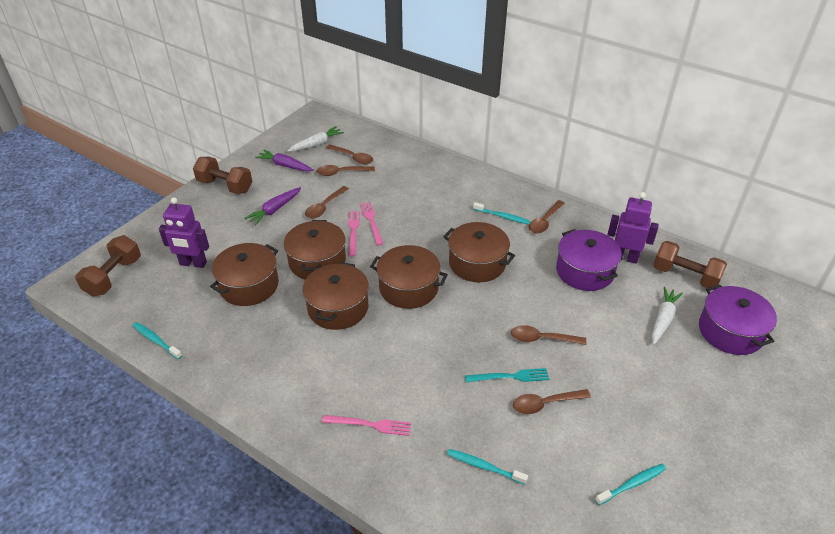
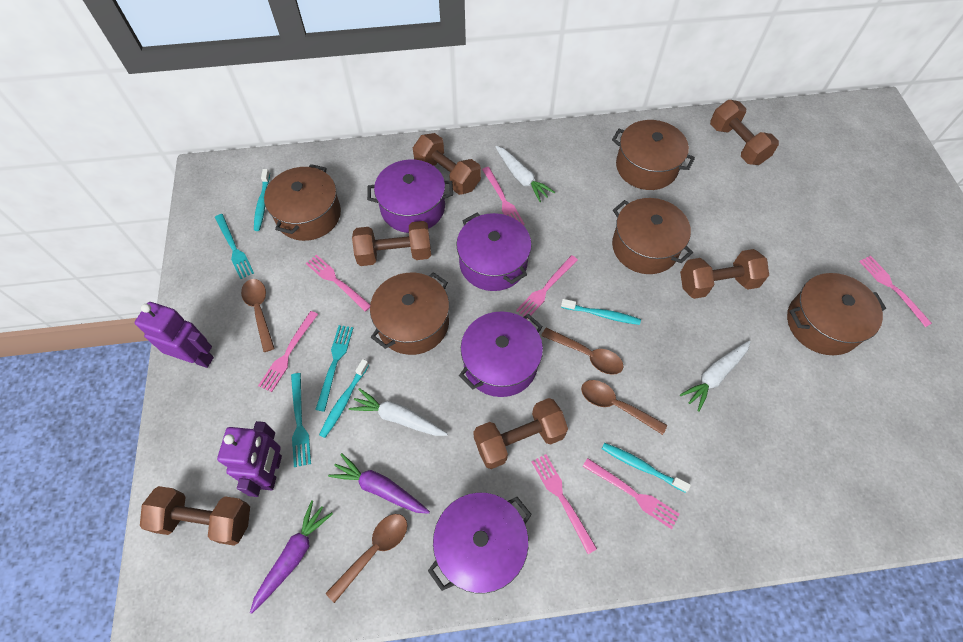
brown dumbbell: 3 -> 6
brown spoon: 6 -> 4
pink fork: 3 -> 7
purple pot: 2 -> 4
turquoise fork: 1 -> 3
white carrot: 2 -> 3

